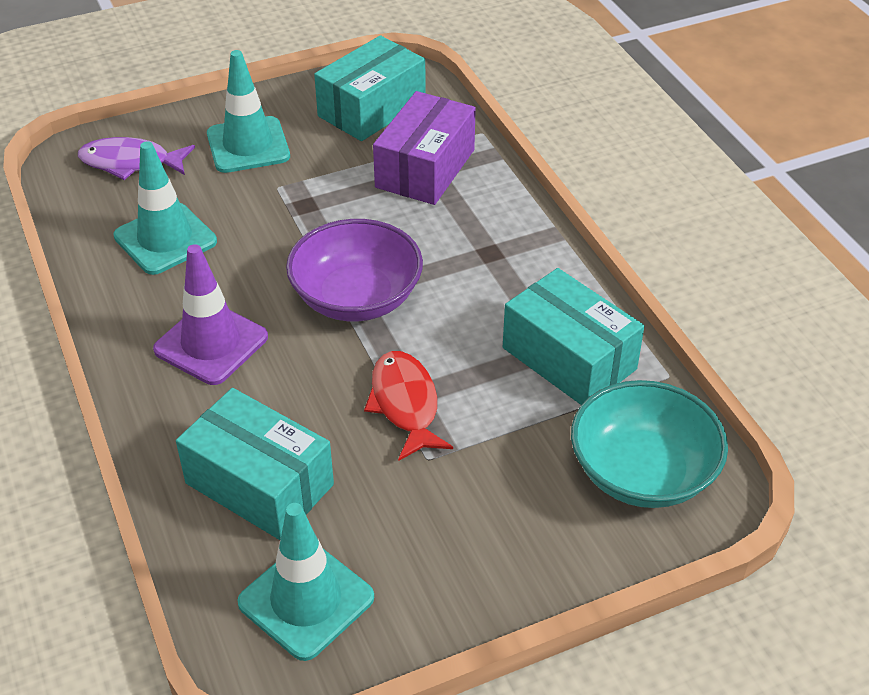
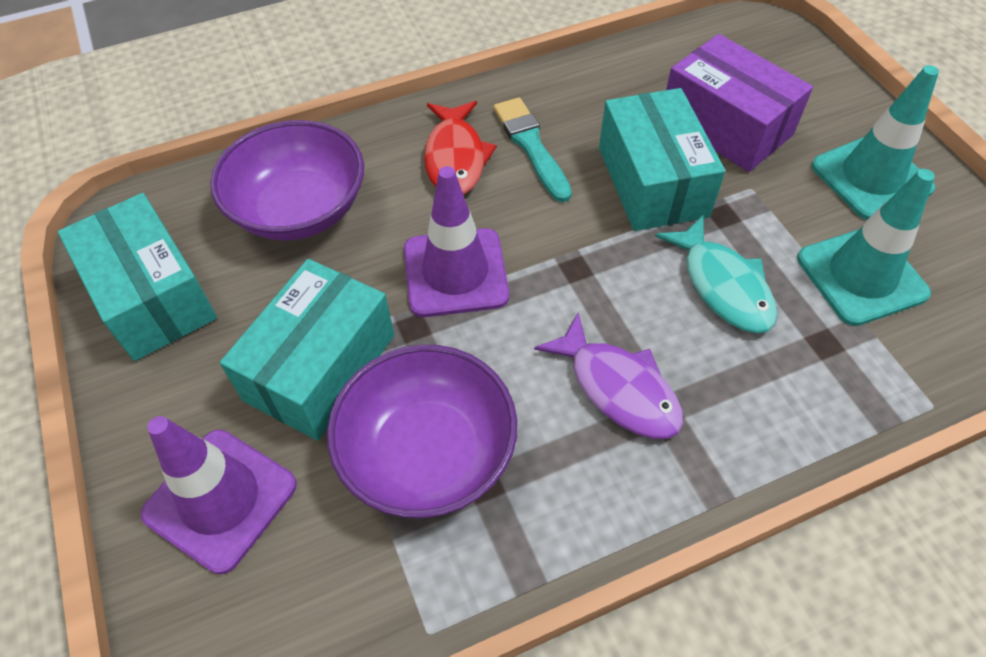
purple bowl: 1 -> 2
purple traffic cone: 1 -> 2
turquoise bowl: 1 -> 0
turquoise brush: 0 -> 1
turquoise fish: 0 -> 1
turquoise traffic cone: 3 -> 2

